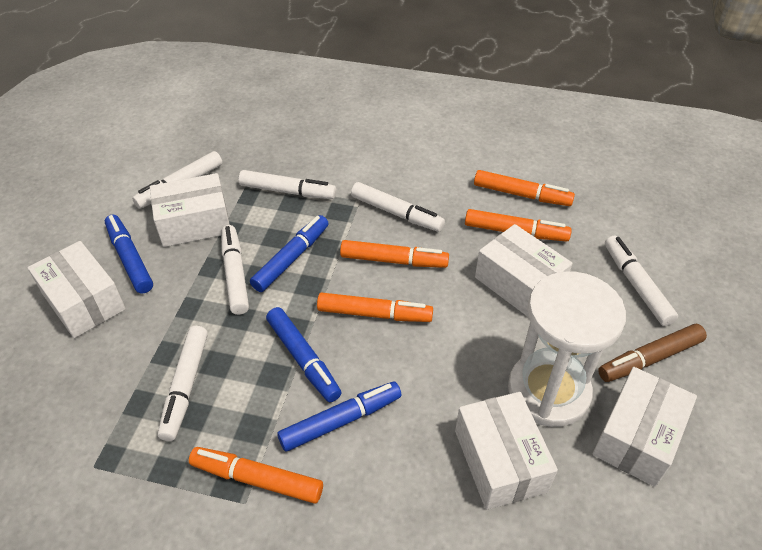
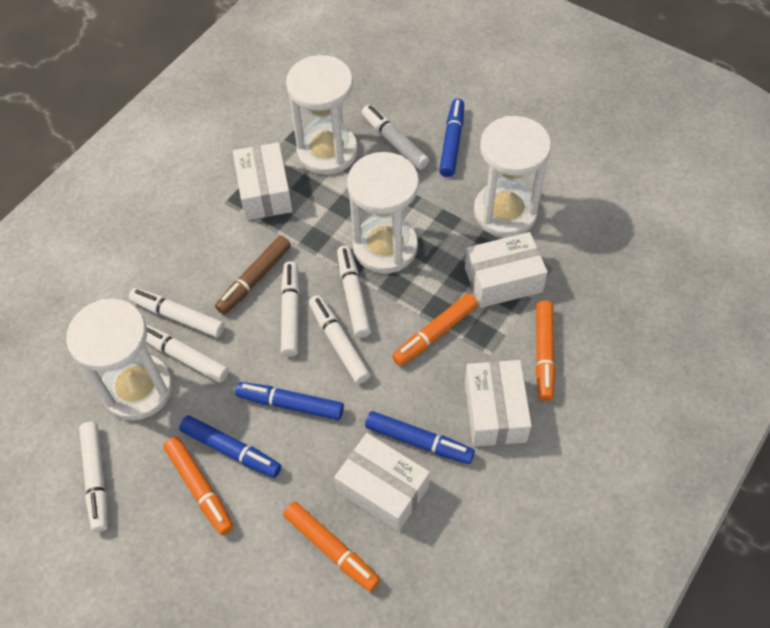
orange marker: 5 -> 4
white box: 5 -> 4
white hourglass: 1 -> 4
white marker: 6 -> 7

